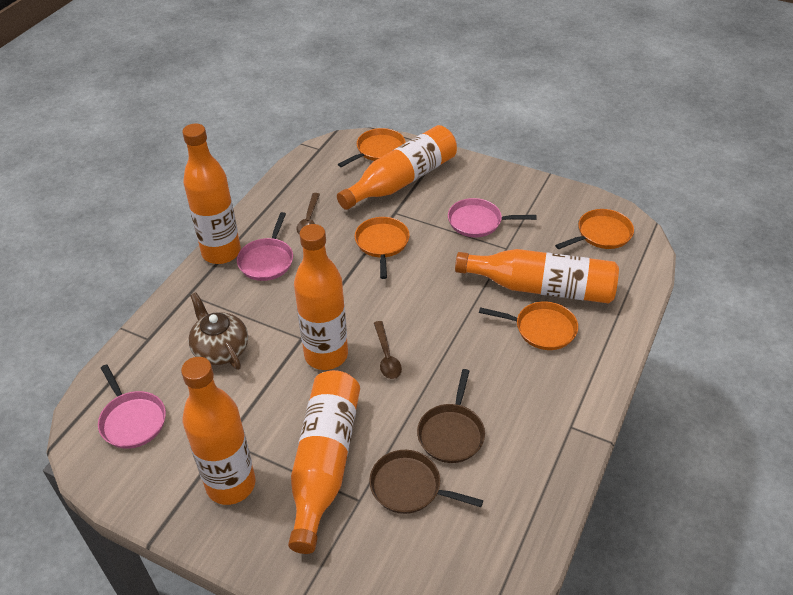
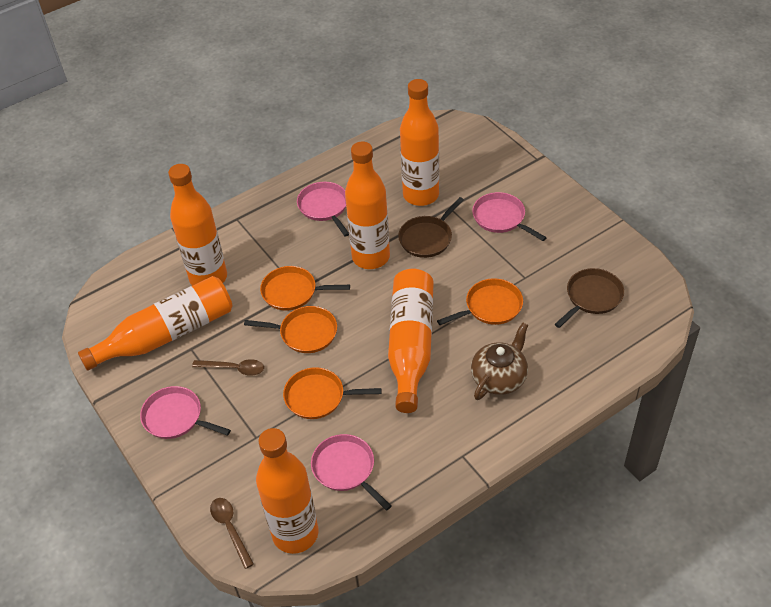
pink pan: 3 -> 4

